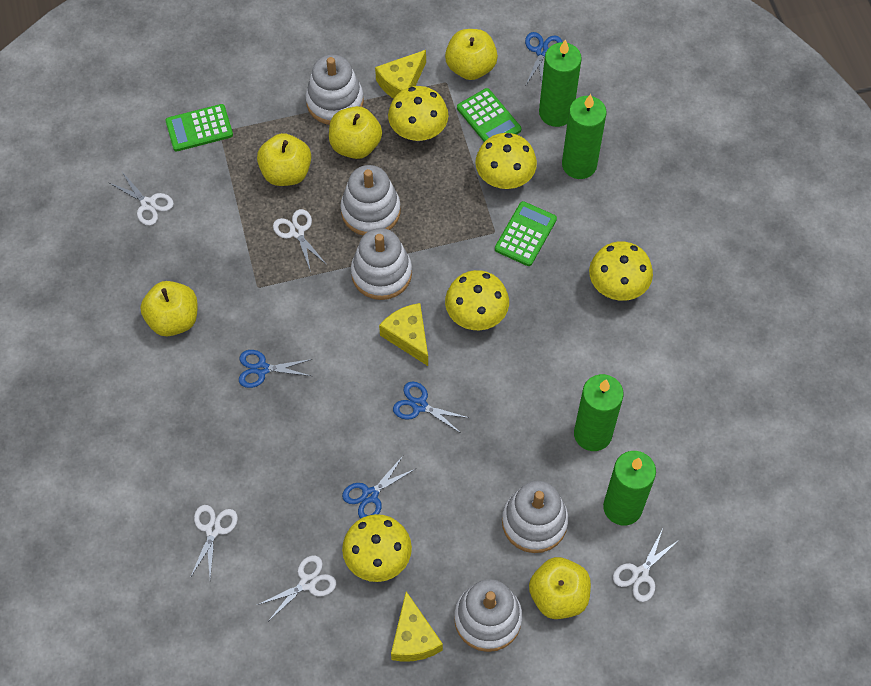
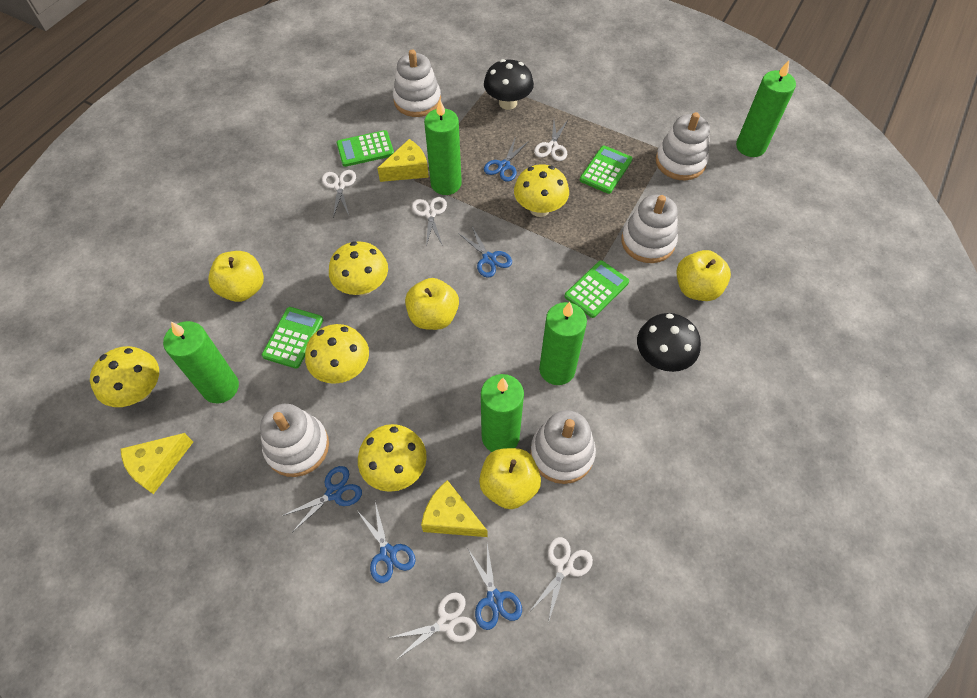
black mushroom: 0 -> 2
blue scissors: 4 -> 5
green calculator: 3 -> 4
green candle: 4 -> 5
yellow apple: 5 -> 4

